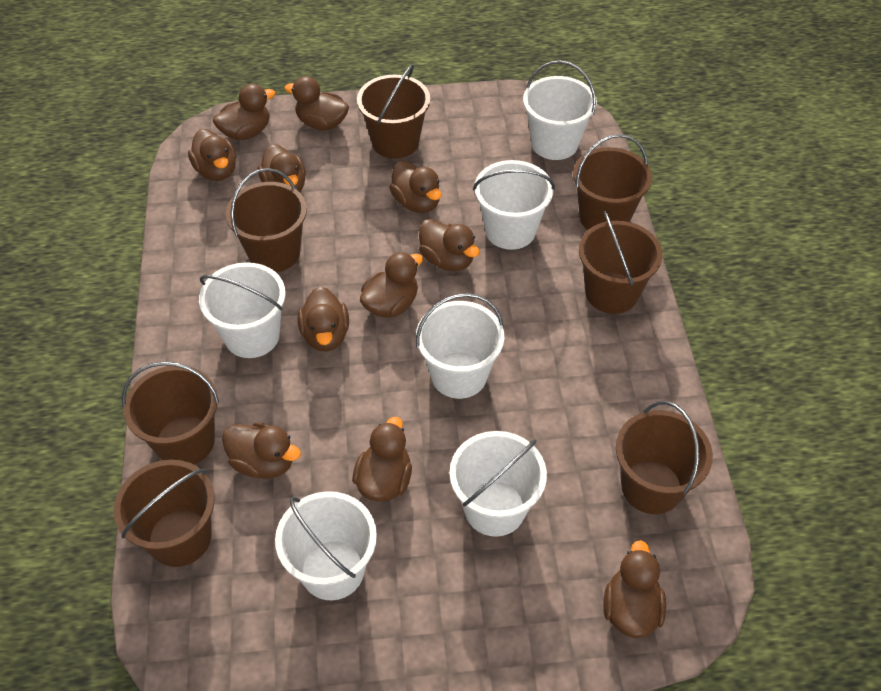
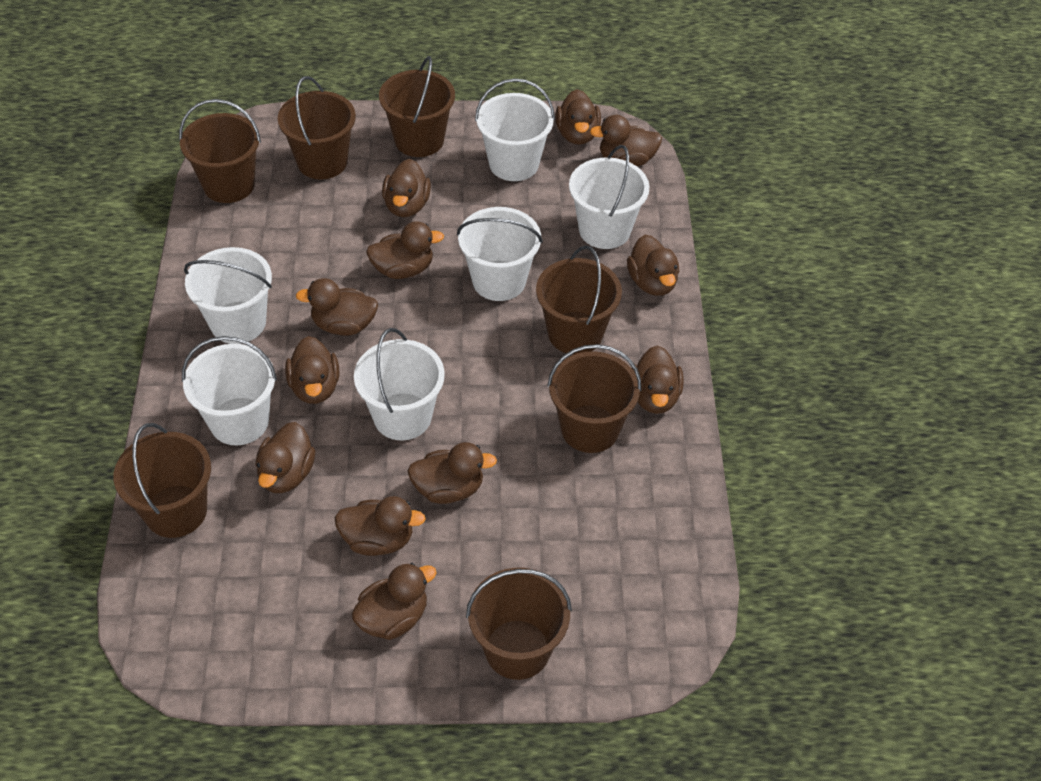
brown duck: 11 -> 12

